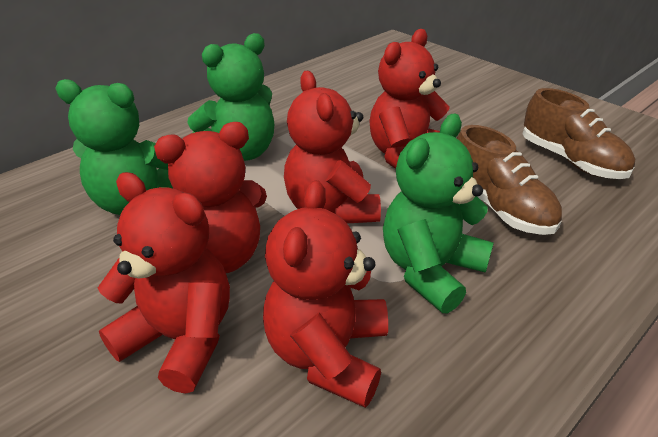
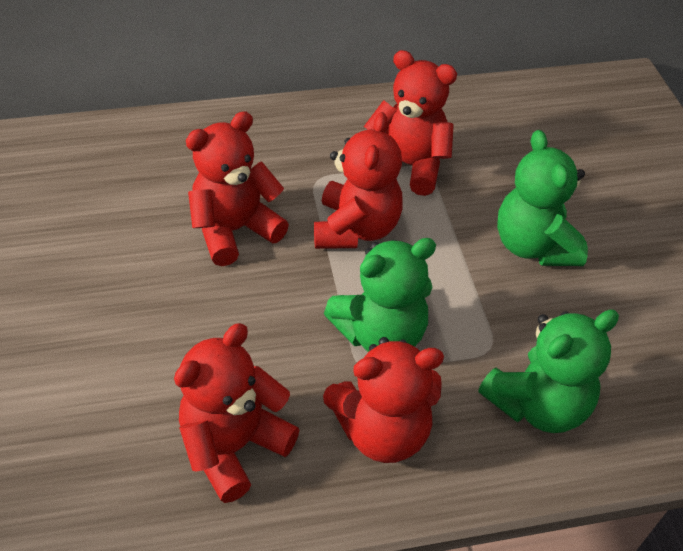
brown shoe: 2 -> 0

